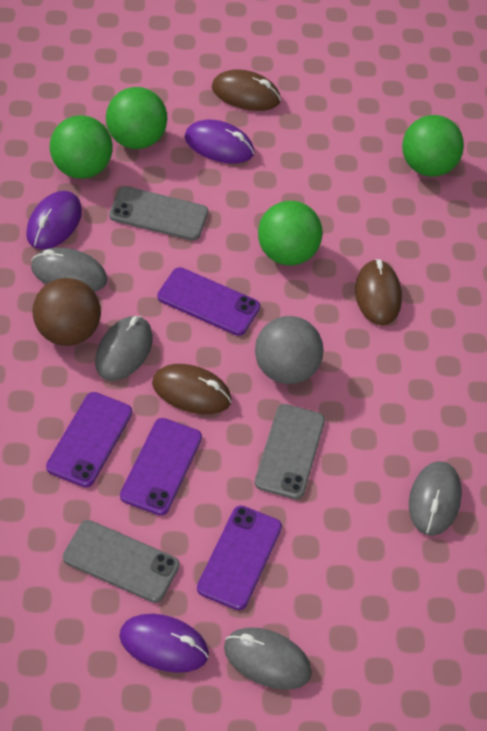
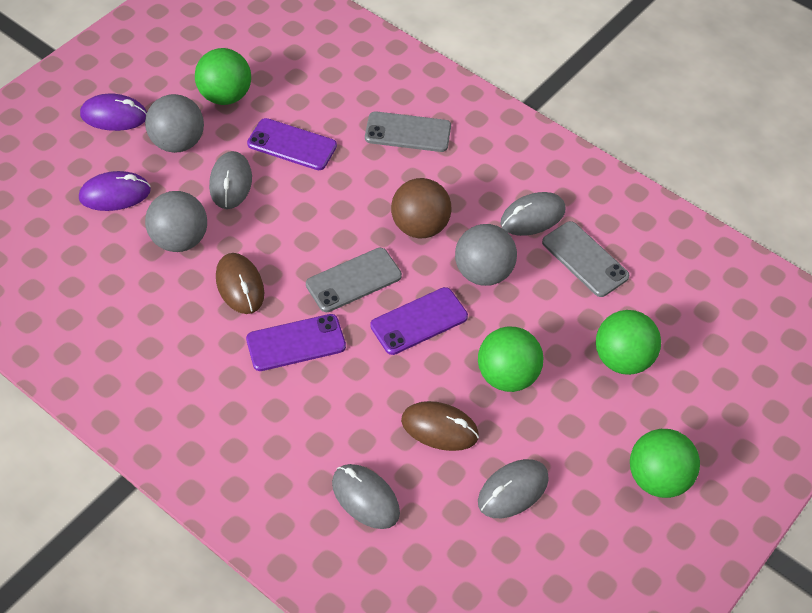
brown mouse: 3 -> 2
grey ball: 1 -> 3
purple mouse: 3 -> 2
purple phone: 4 -> 3

